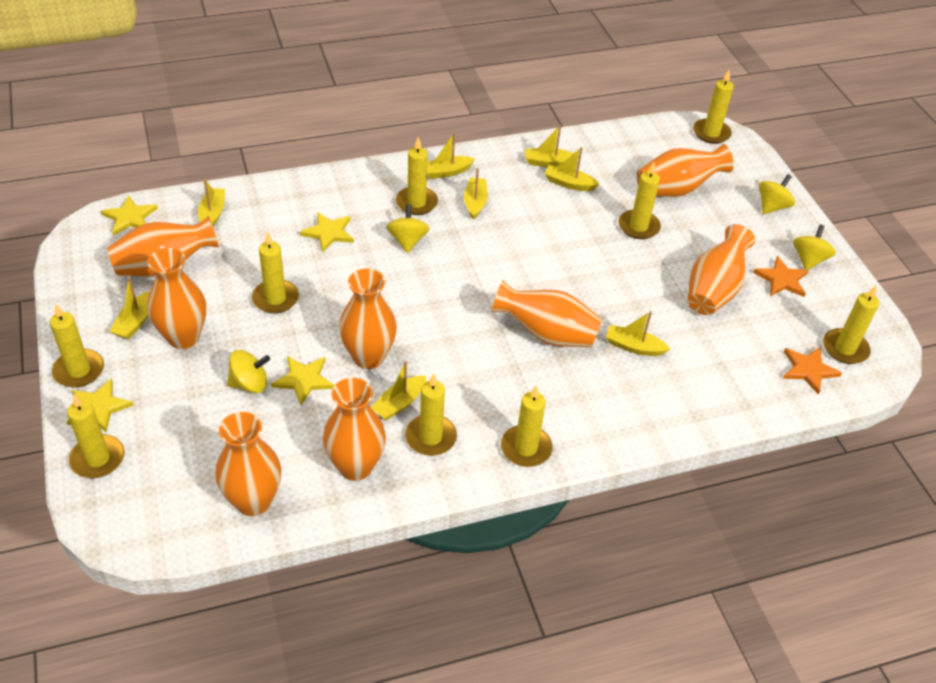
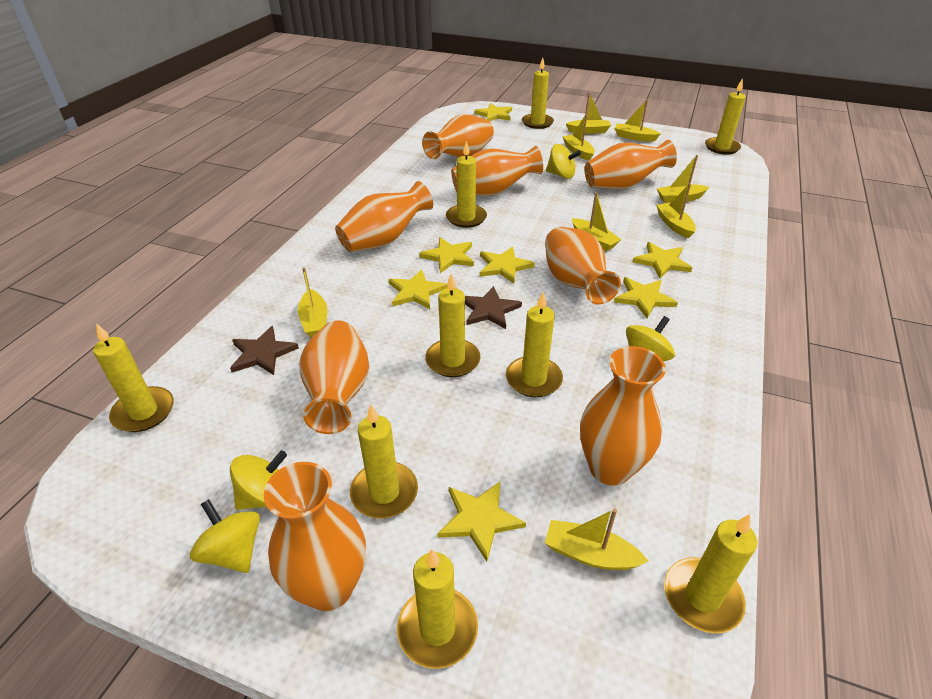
brown star: 0 -> 2
orange star: 2 -> 0
yellow star: 4 -> 7

